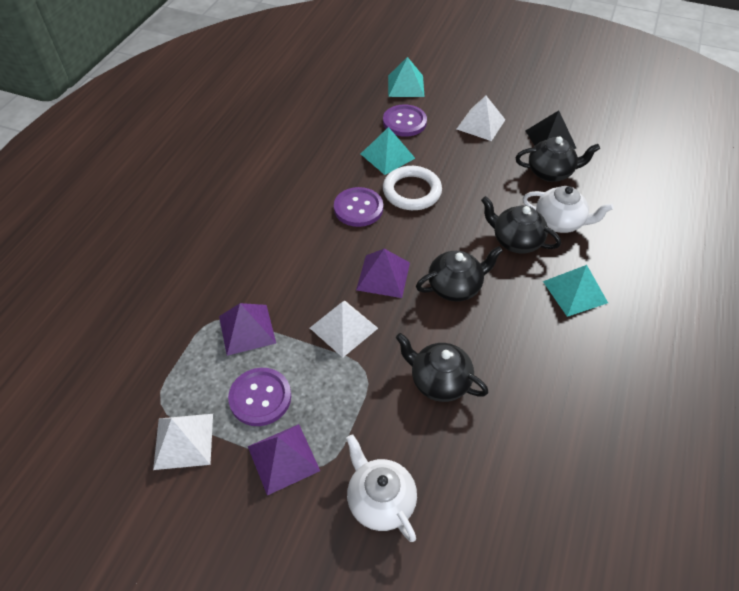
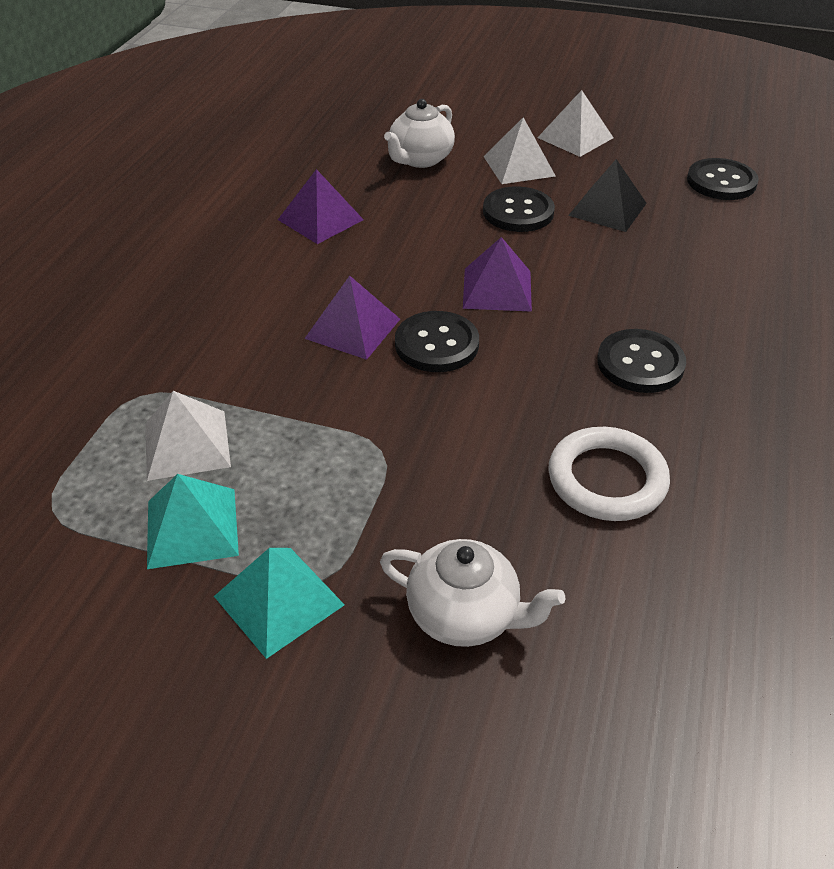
black button: 0 -> 4
black teapot: 4 -> 0
purple button: 3 -> 0
turquoise pyramid: 3 -> 2

